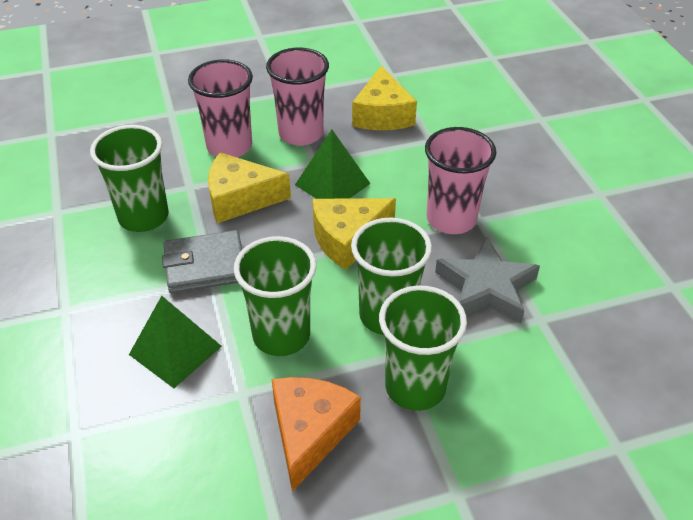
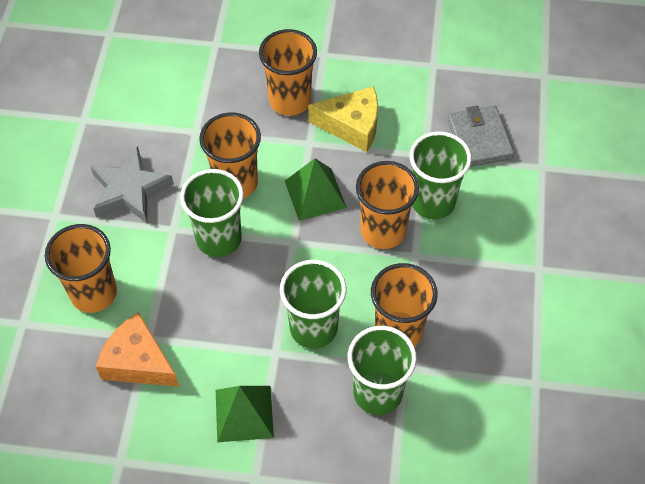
orange cup: 0 -> 5
pink cup: 3 -> 0
yellow cheese: 3 -> 1

